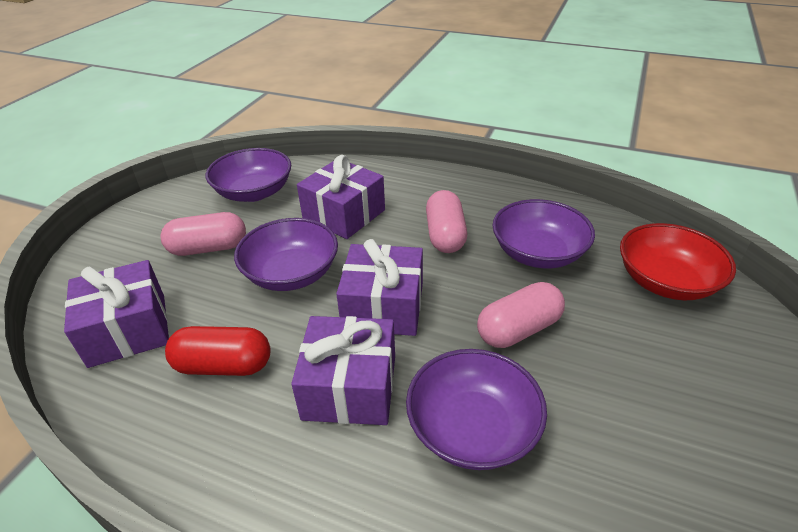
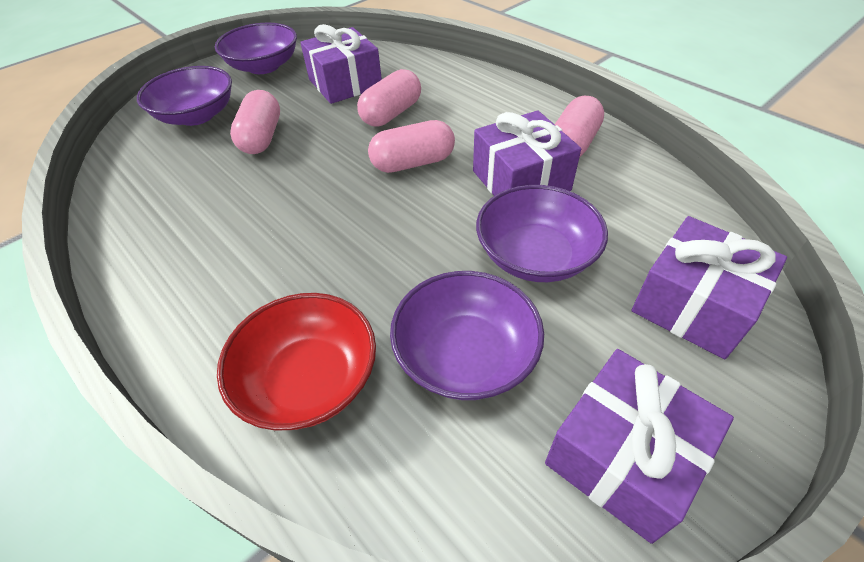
pink capsule: 3 -> 4
red capsule: 1 -> 0

